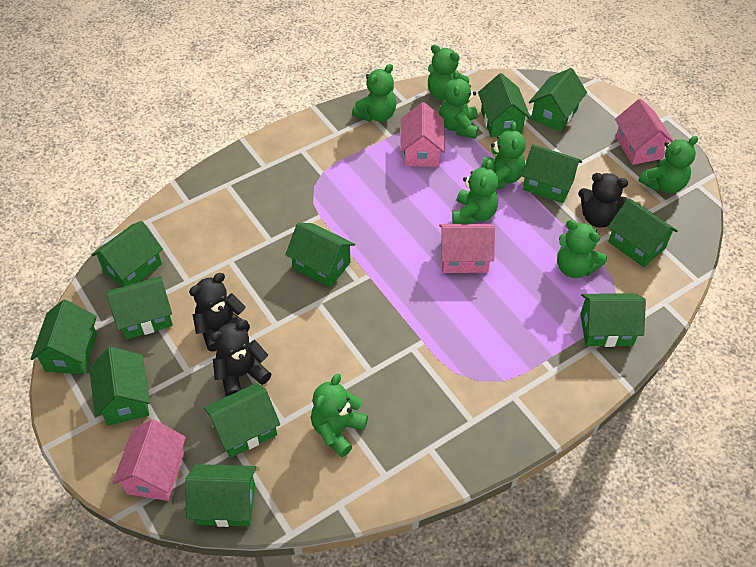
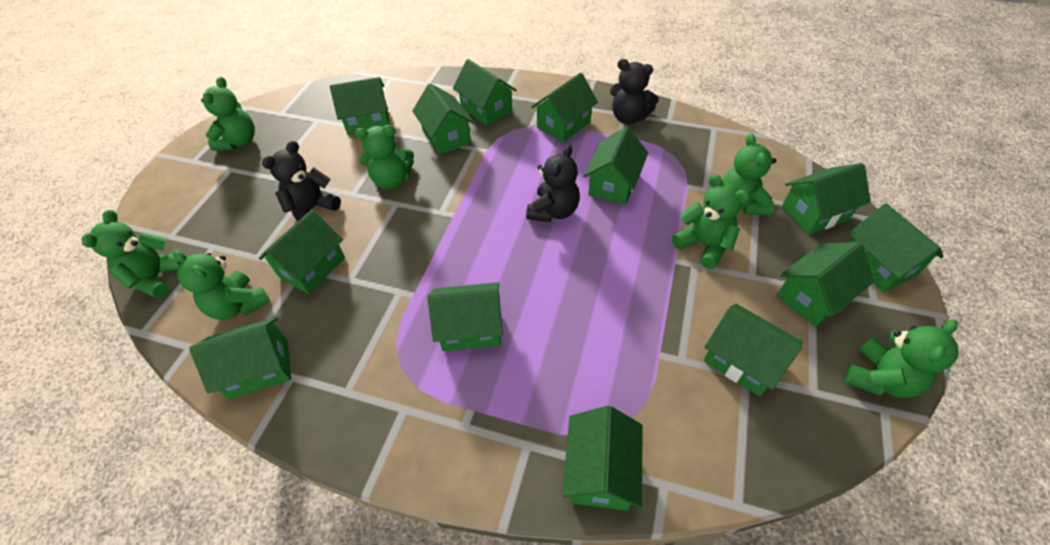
green house: 12 -> 13
green teddy bear: 8 -> 7
pink house: 4 -> 0

